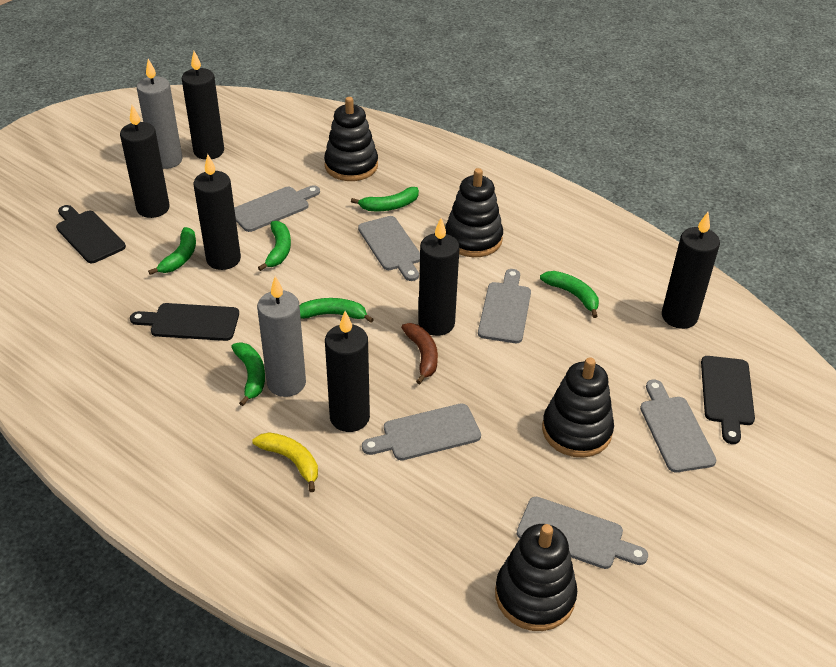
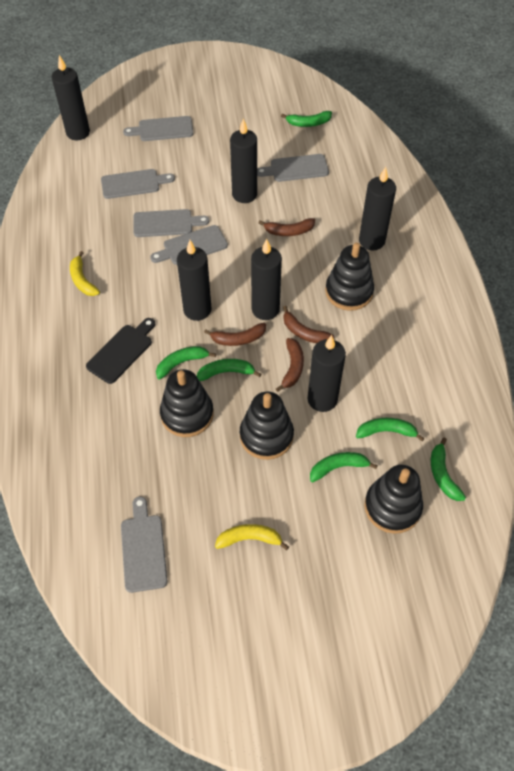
black cutting board: 3 -> 1
brown banana: 1 -> 4
grey candle: 2 -> 0
yellow banana: 1 -> 2

